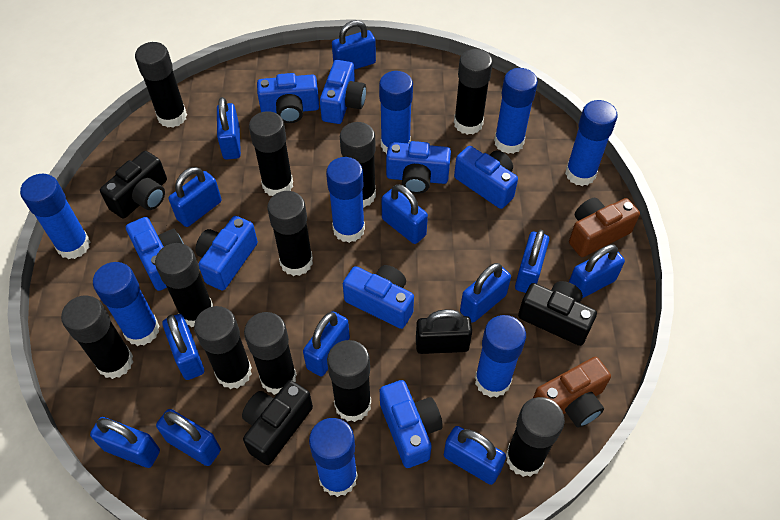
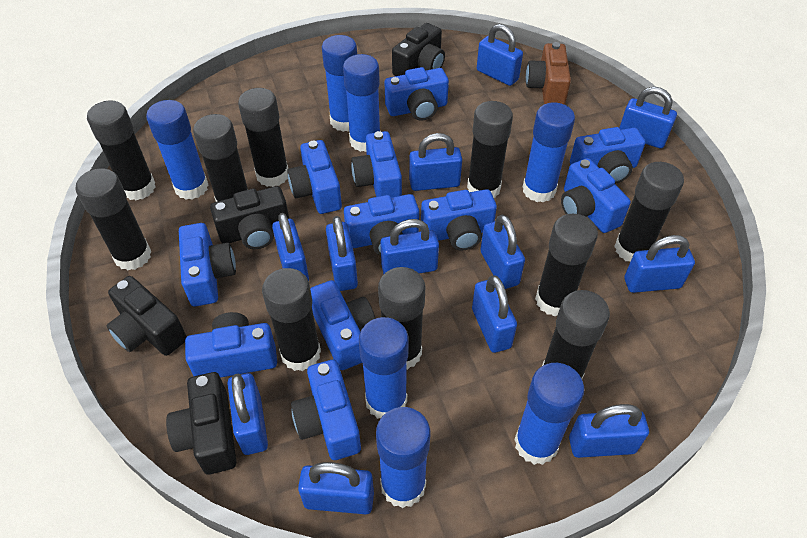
black camera: 3 -> 4
black glue stick: 11 -> 10
black padlock: 1 -> 0
blue camera: 8 -> 11
blue glue stick: 8 -> 7
brown camera: 2 -> 1

